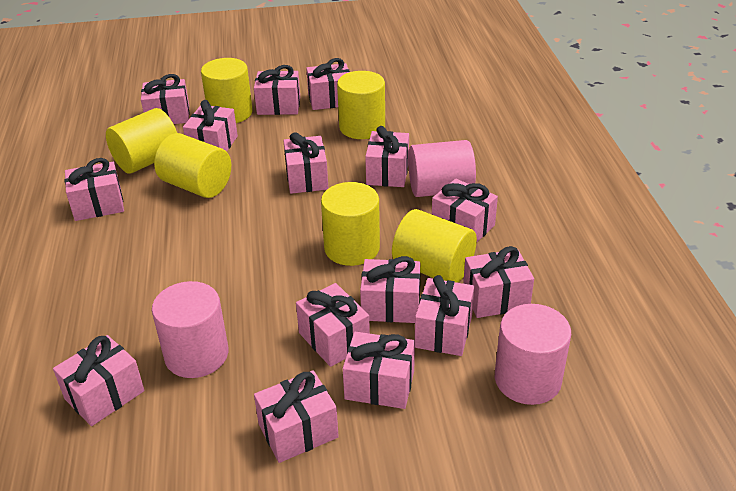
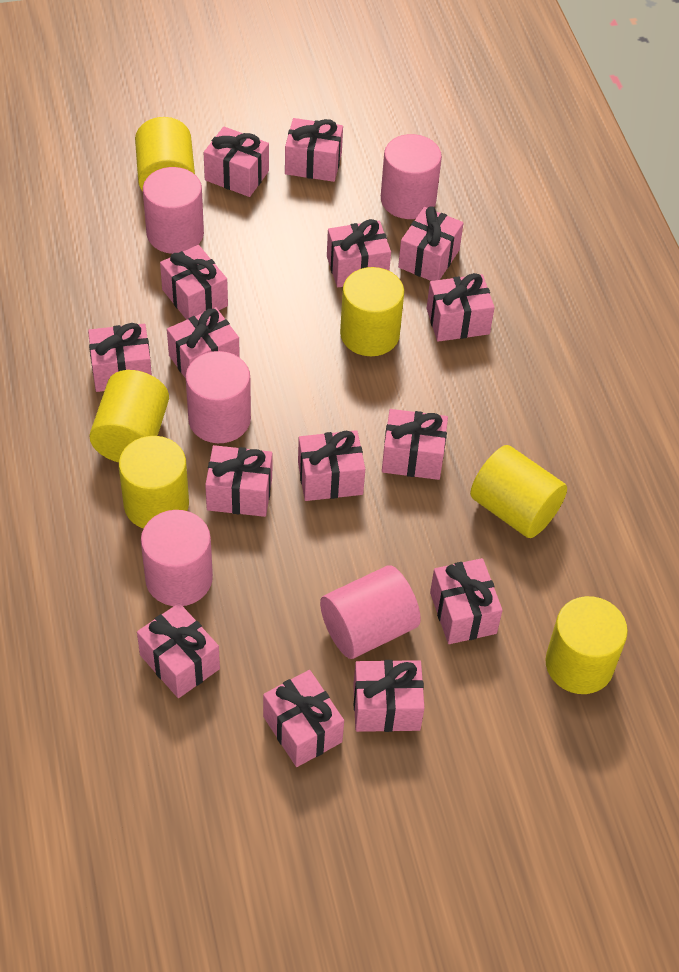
pink cylinder: 3 -> 5

